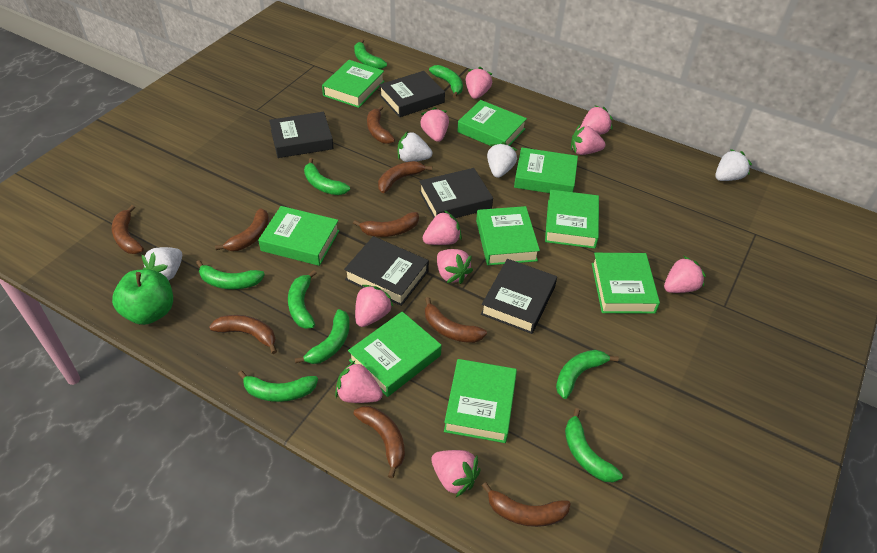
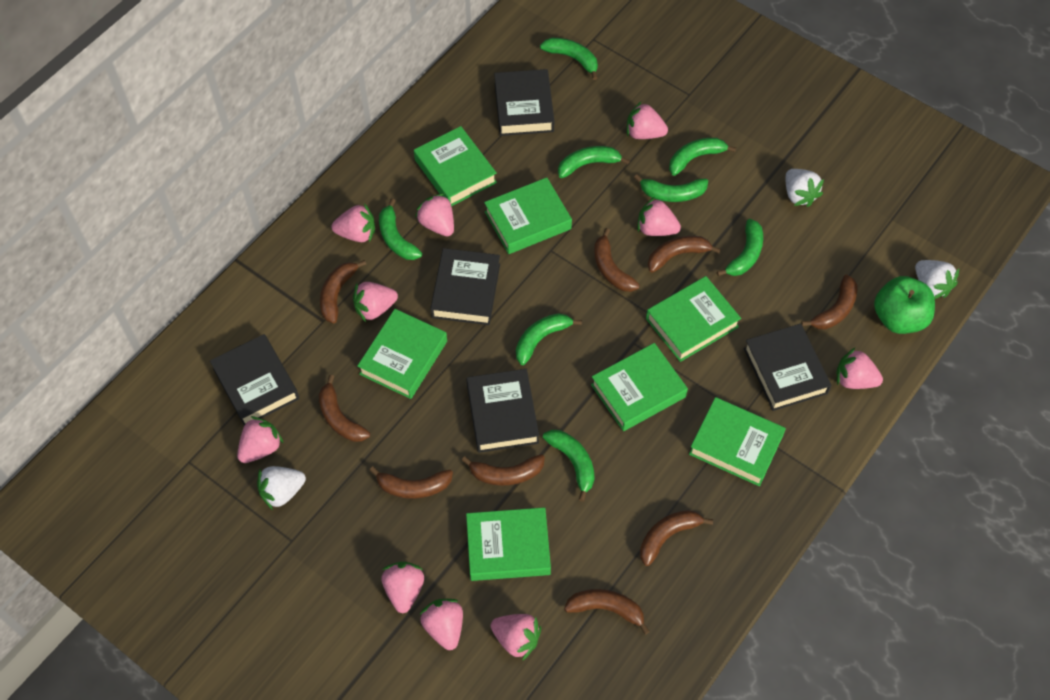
green banana: 9 -> 8
green book: 9 -> 7
white strawberry: 4 -> 3

